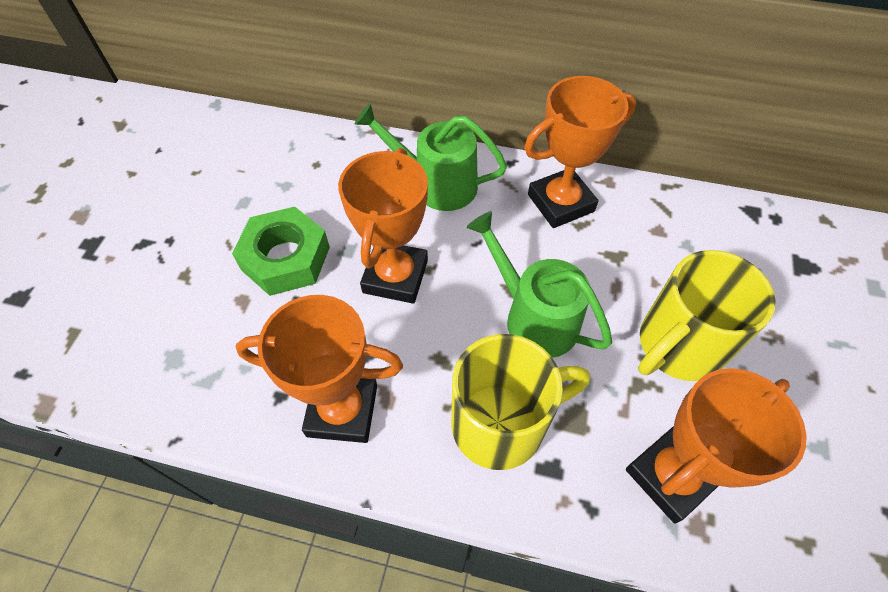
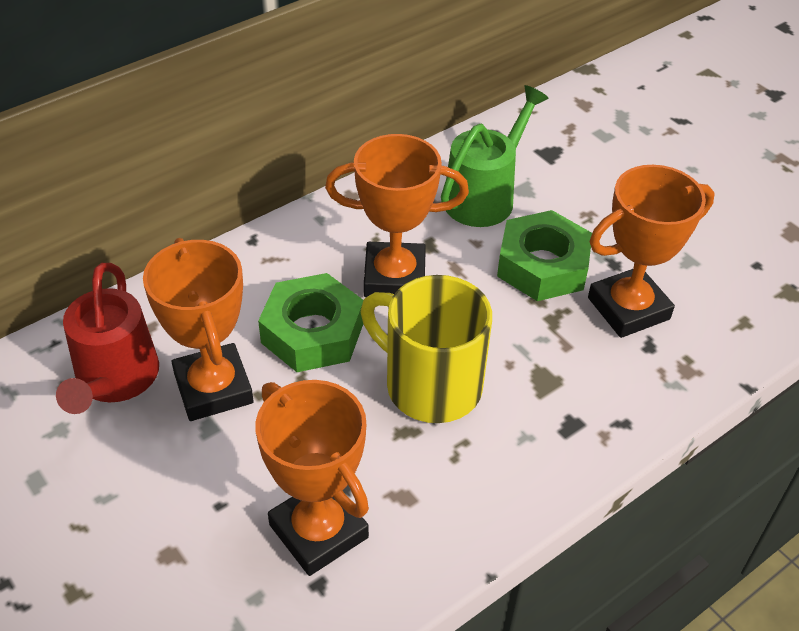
green nut: 1 -> 2
green watering can: 2 -> 1
red watering can: 0 -> 1
yellow mug: 2 -> 1

